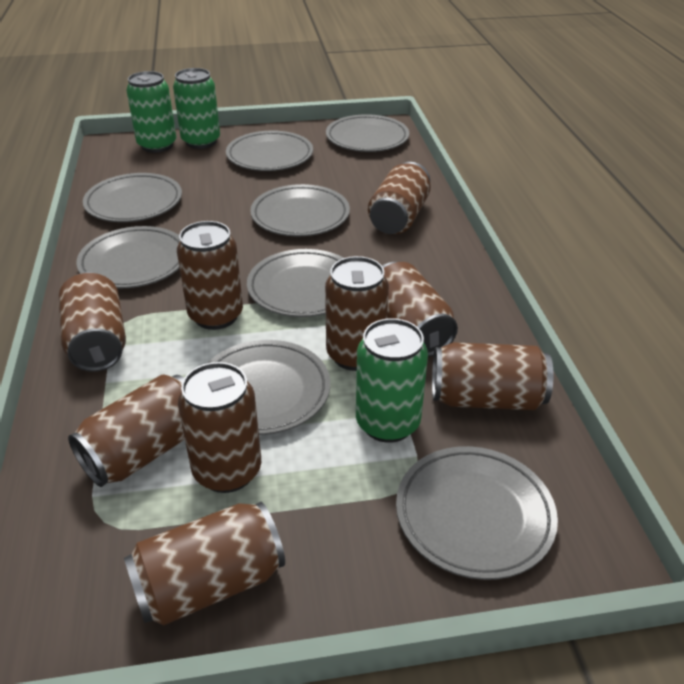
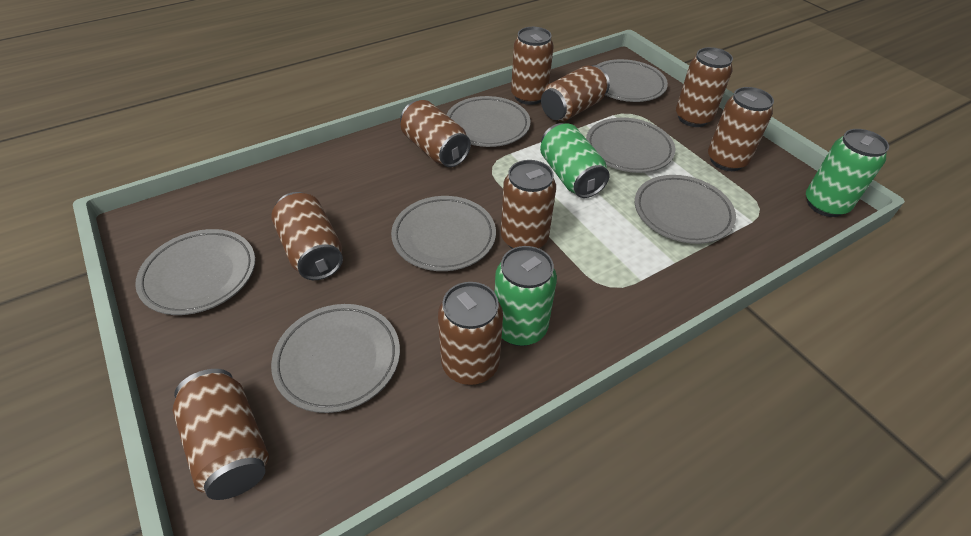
grey plate: 8 -> 7

